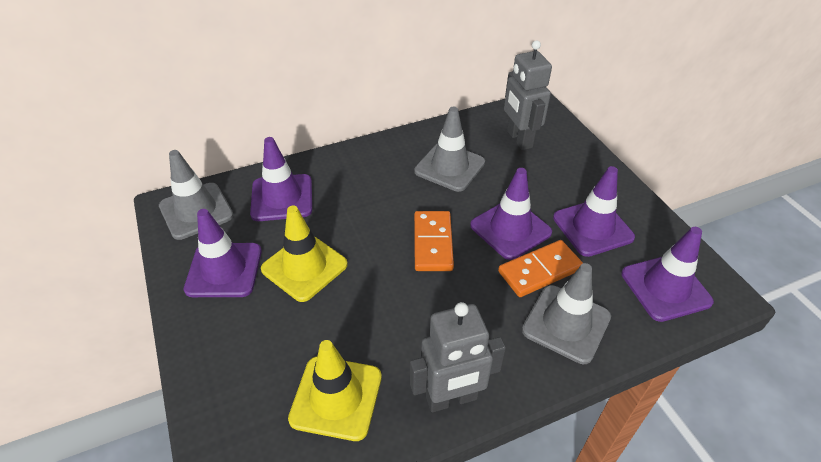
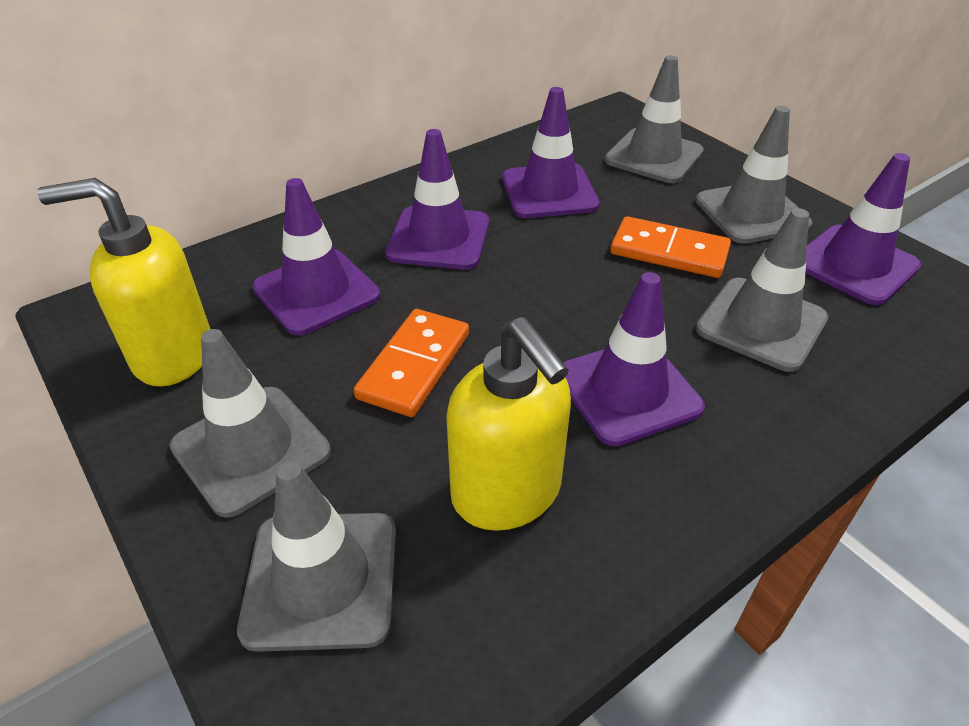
grey robot: 2 -> 0
grey traffic cone: 3 -> 5
yellow soap dispenser: 0 -> 2
yellow traffic cone: 2 -> 0

